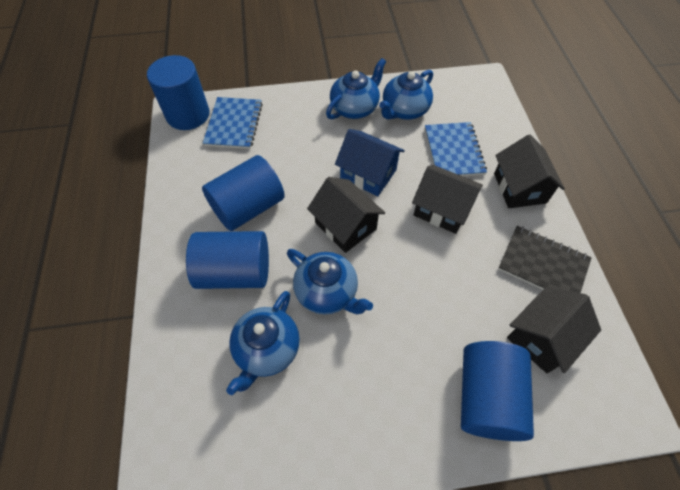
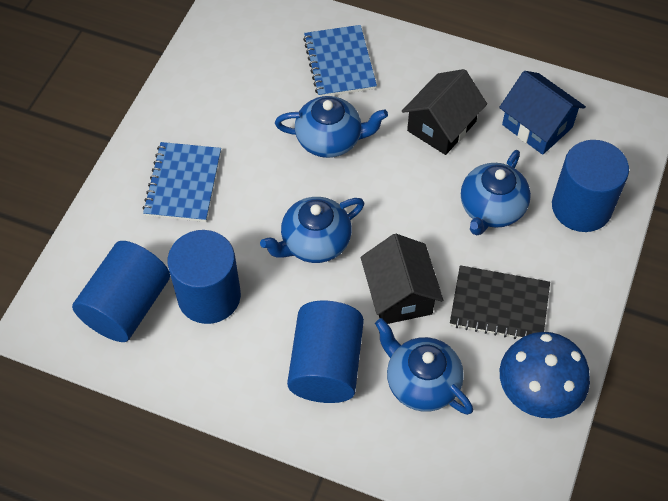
black house: 4 -> 2
blue mushroom: 0 -> 1

